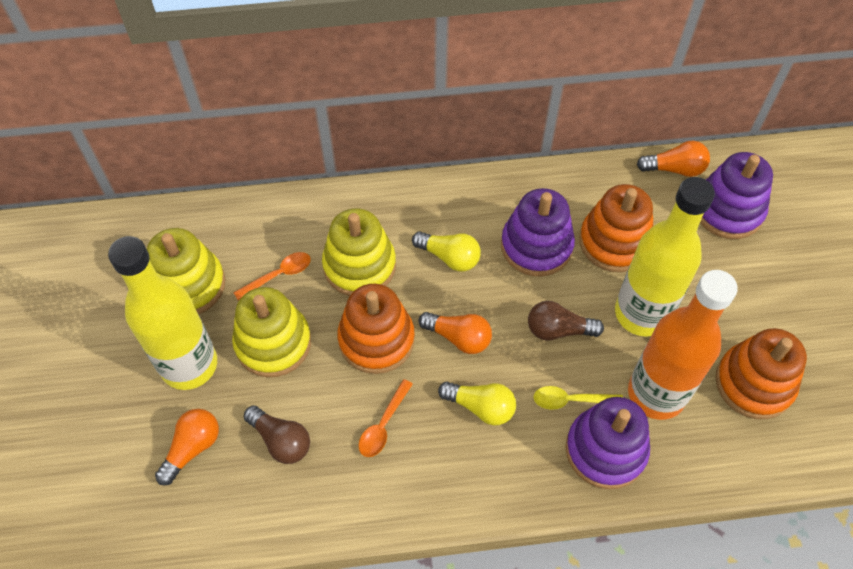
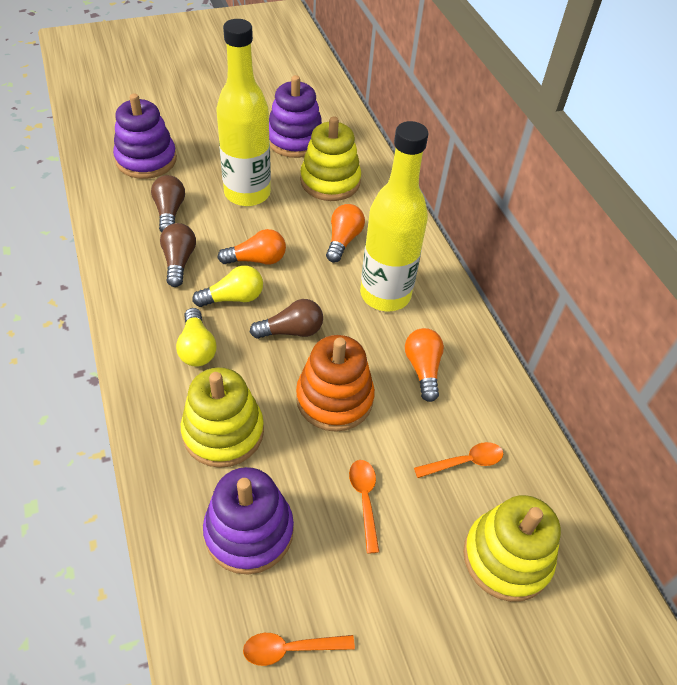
brown light bulb: 2 -> 3
orange bottle: 1 -> 0
orange spoon: 2 -> 3
orange stacking toy: 3 -> 1
yellow spoon: 1 -> 0

